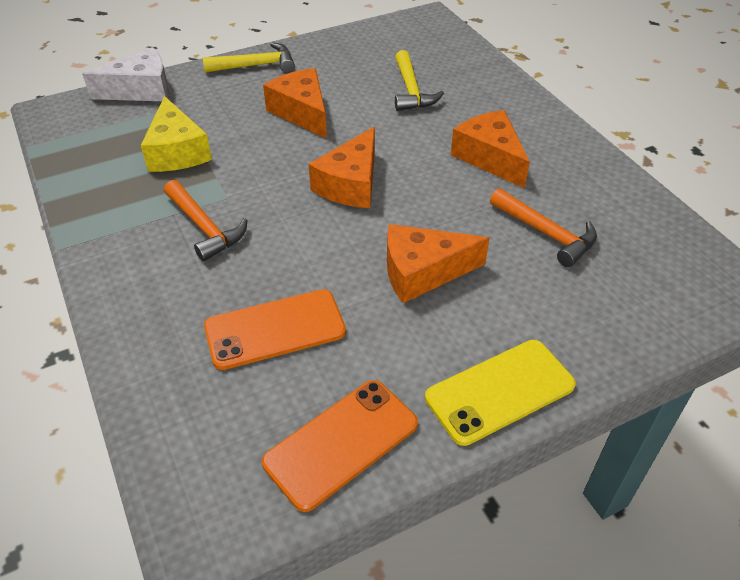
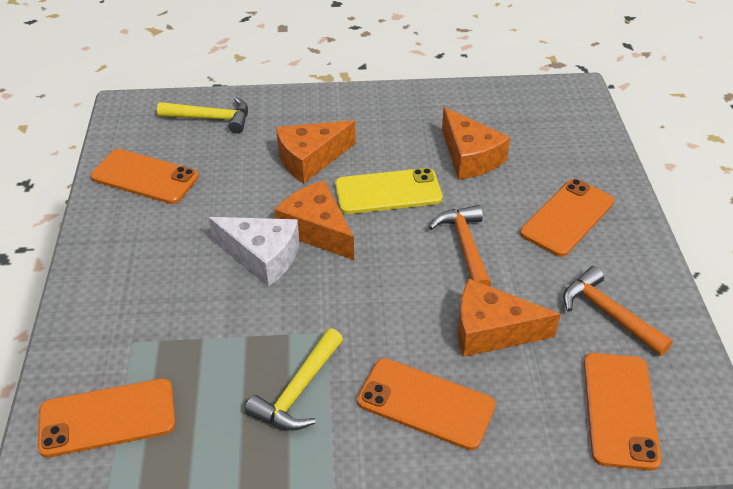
orange phone: 2 -> 5
yellow cheese: 1 -> 0

